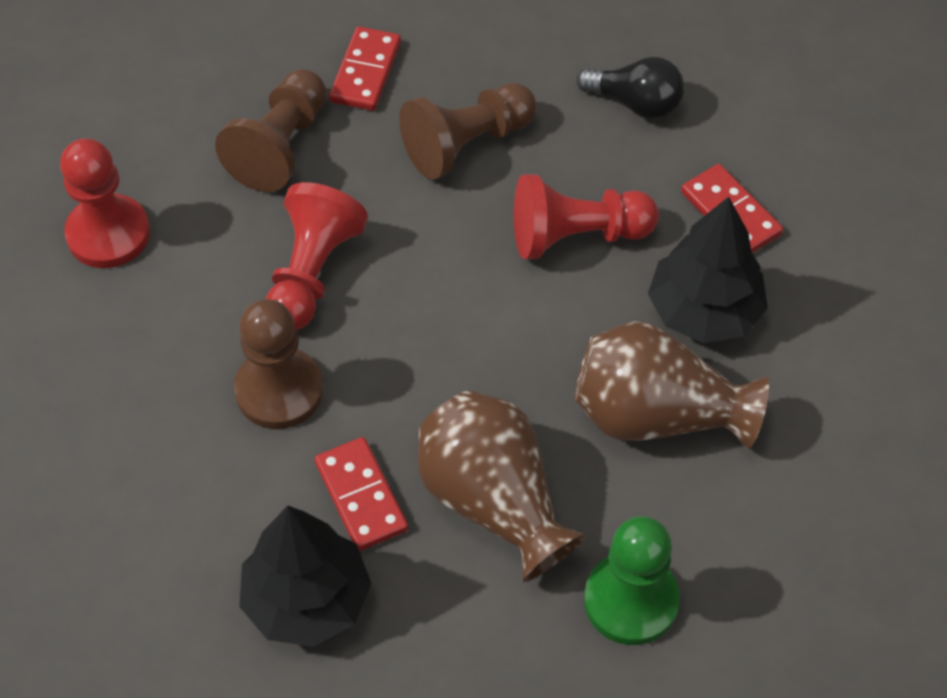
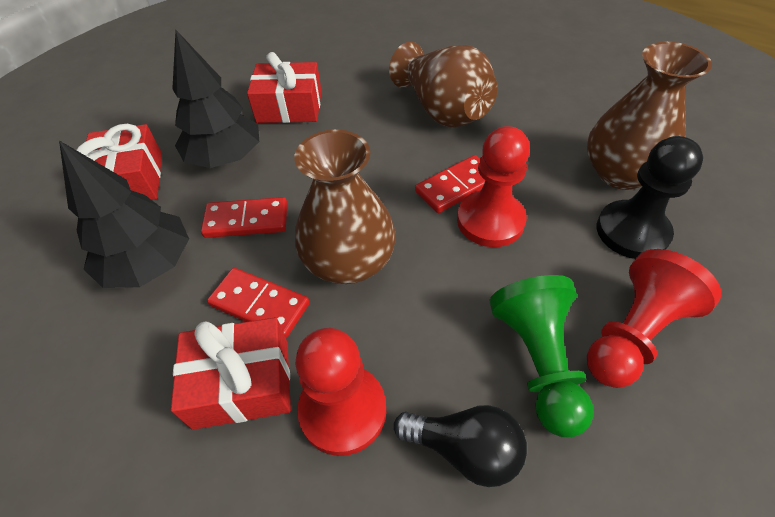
black pawn: 0 -> 1
brown pawn: 3 -> 0
brown vase: 2 -> 3
red gift: 0 -> 3

